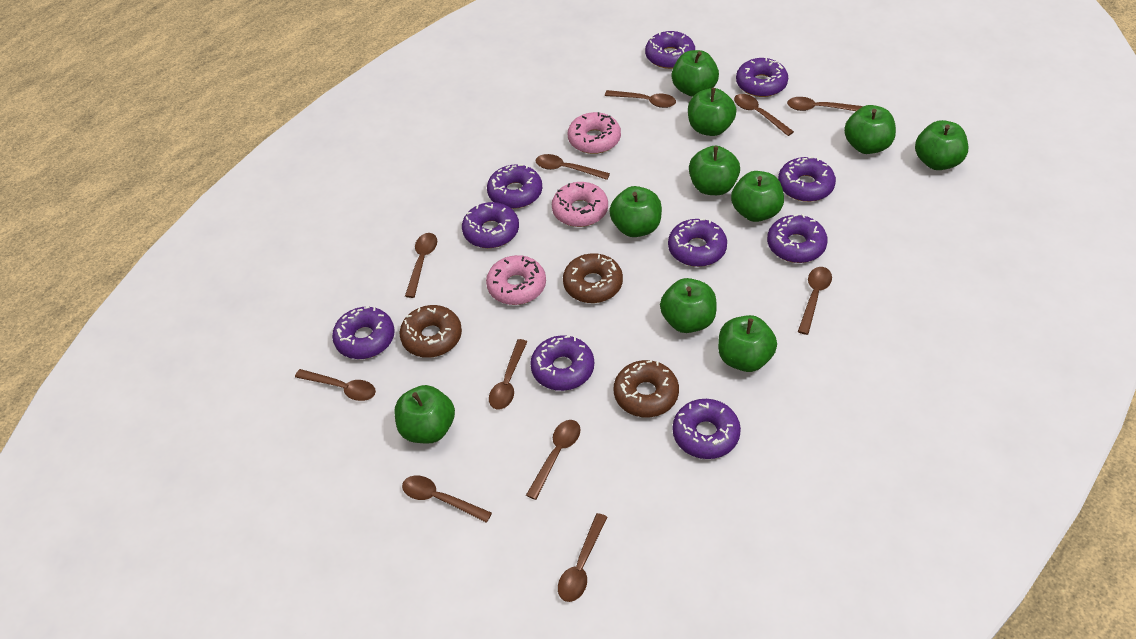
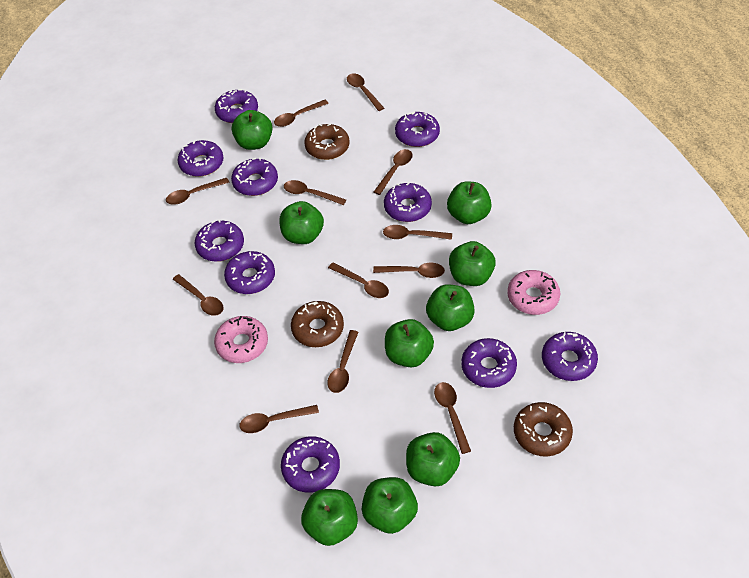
brown spoon: 11 -> 12
green apple: 10 -> 9
pink donut: 3 -> 2

